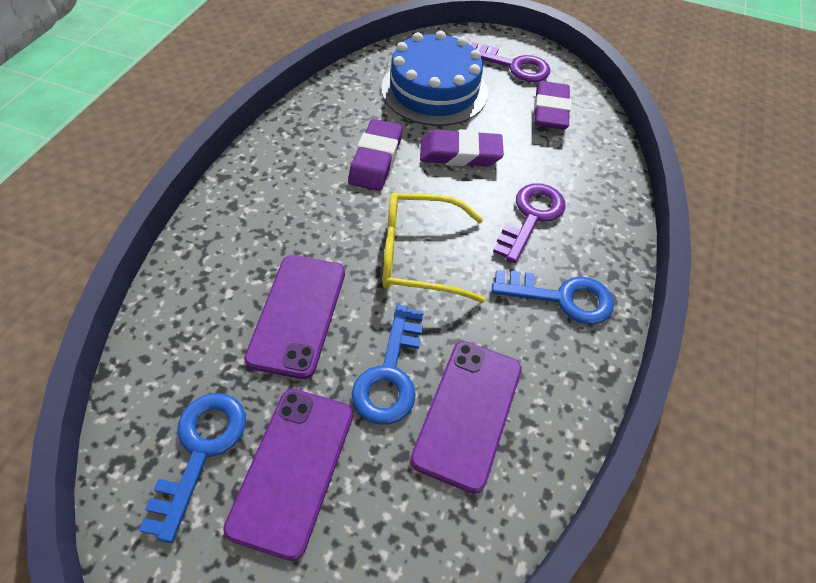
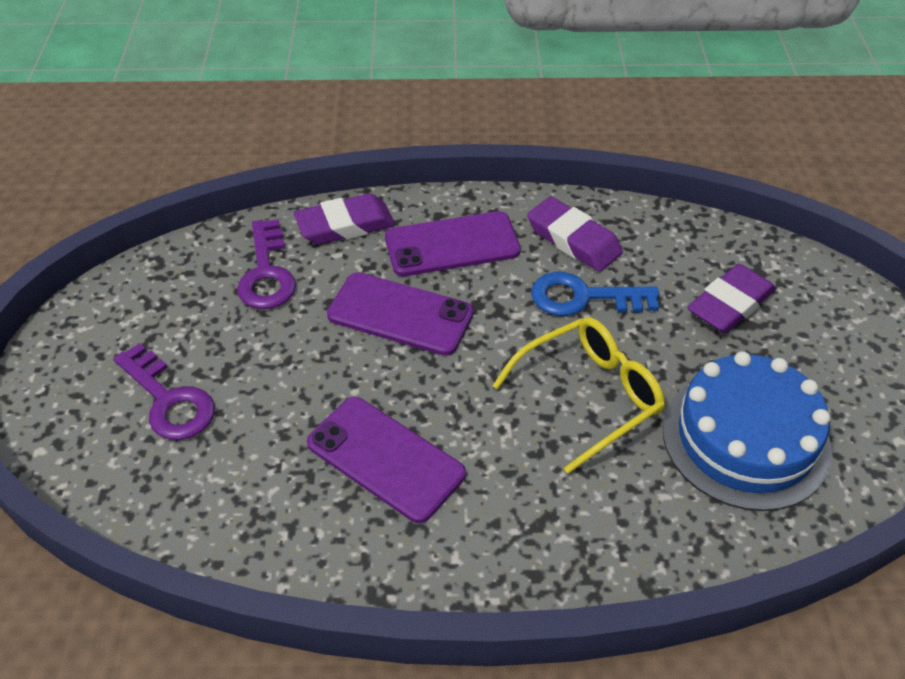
blue key: 3 -> 1

